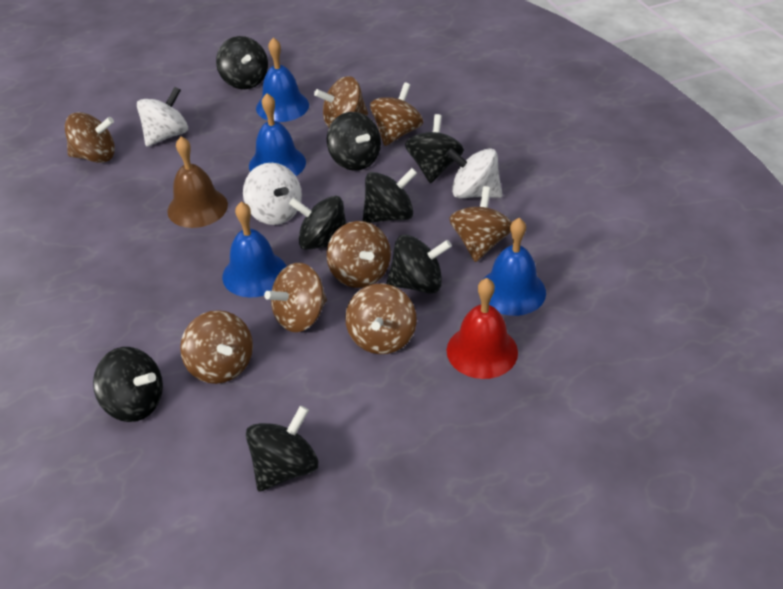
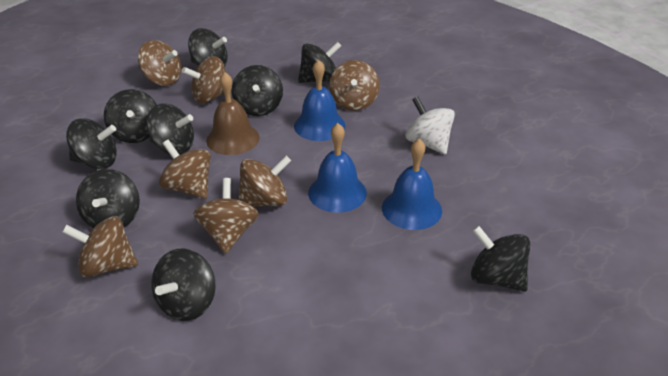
black spinning top: 8 -> 9
blue bell: 4 -> 3
brown spinning top: 8 -> 7
red bell: 1 -> 0
white spinning top: 3 -> 1

